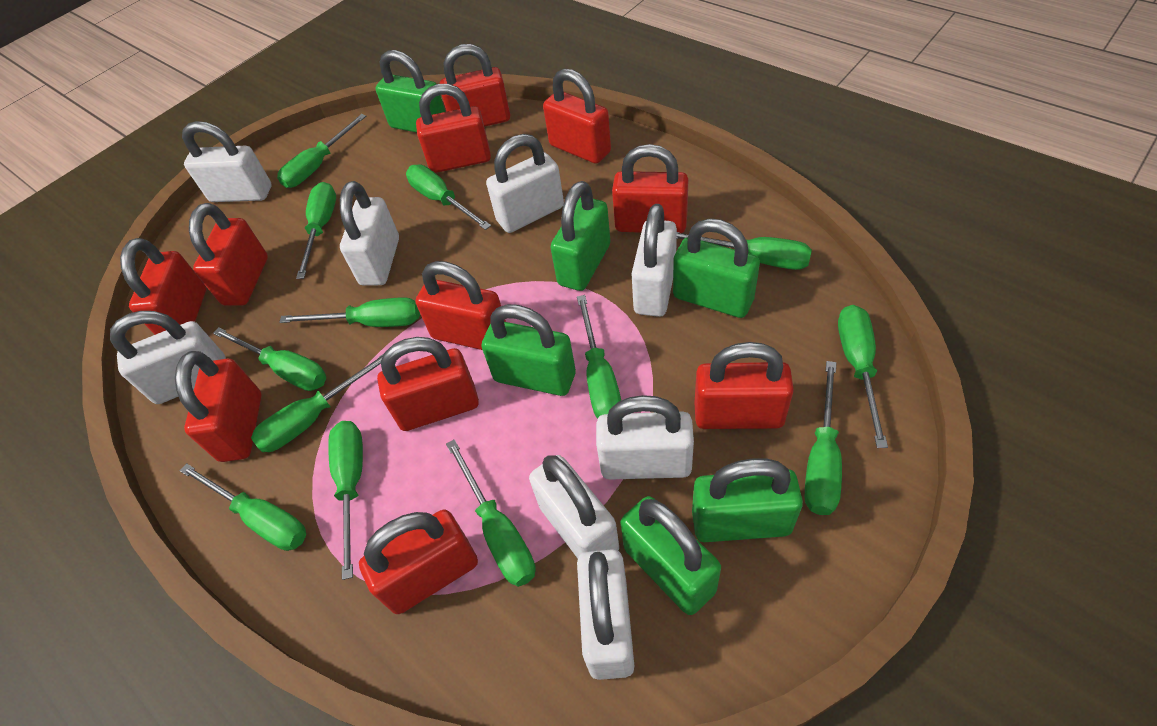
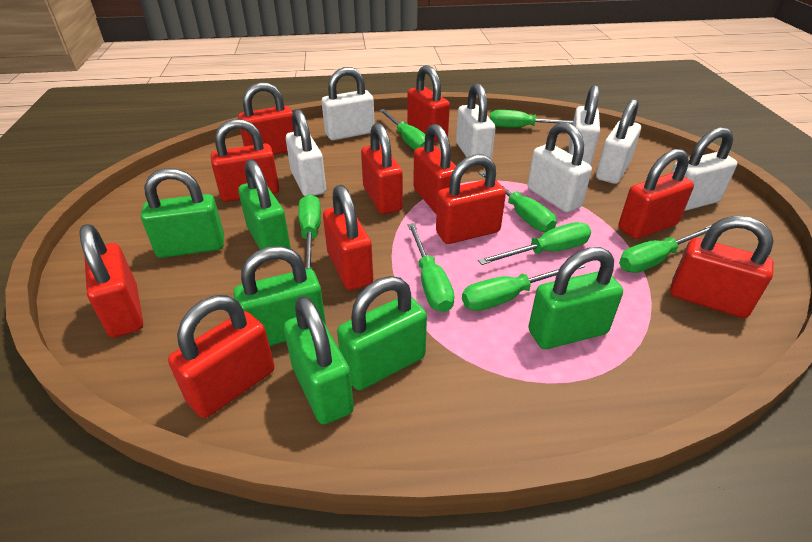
green screwdriver: 13 -> 8
white padlock: 8 -> 7

